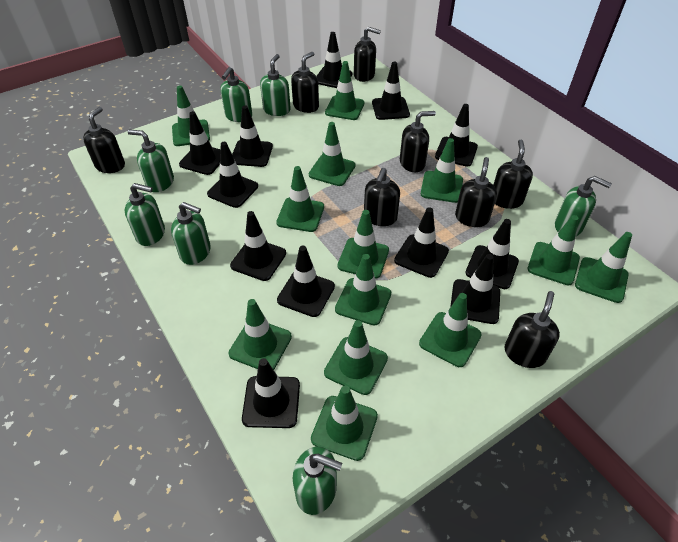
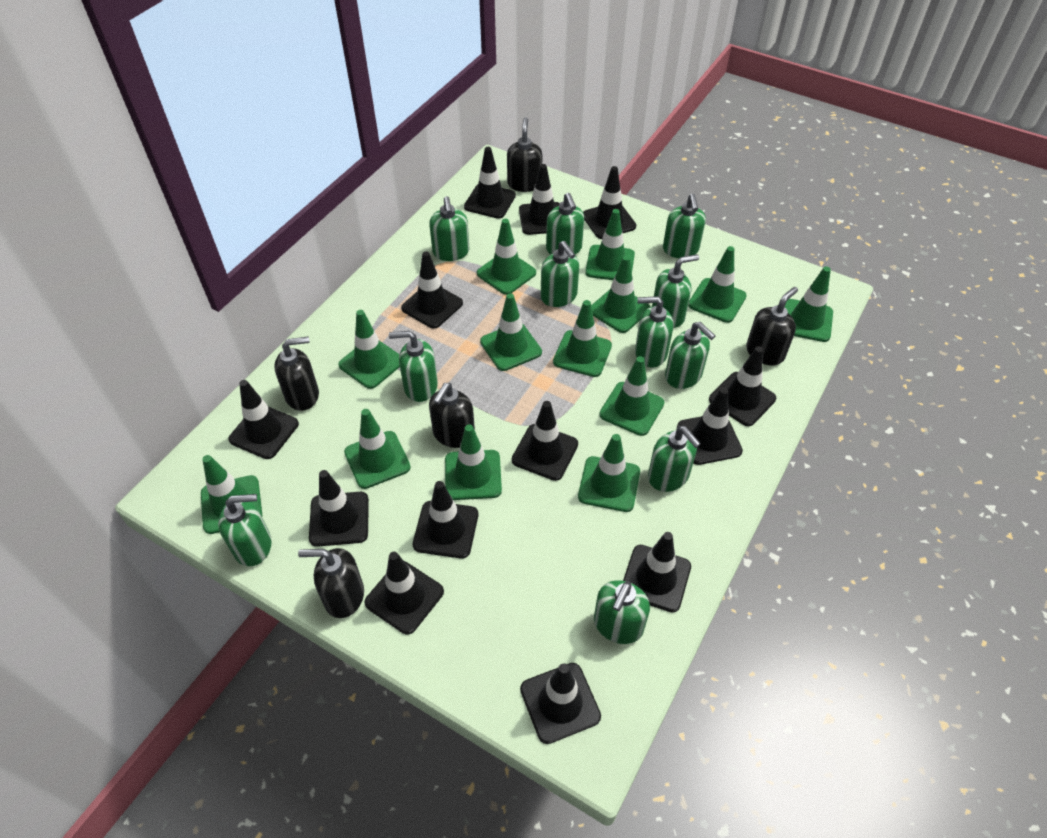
black soap dispenser: 8 -> 5
black traffic cone: 12 -> 13
green soap dispenser: 7 -> 11

